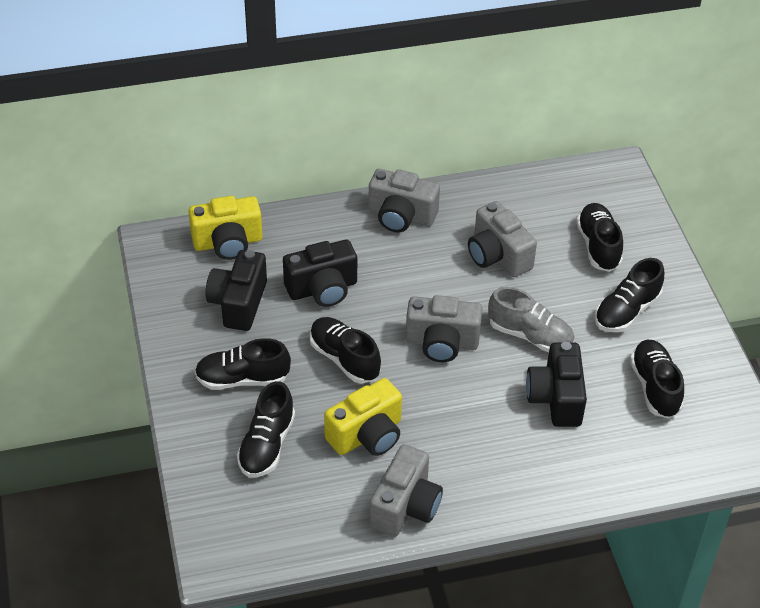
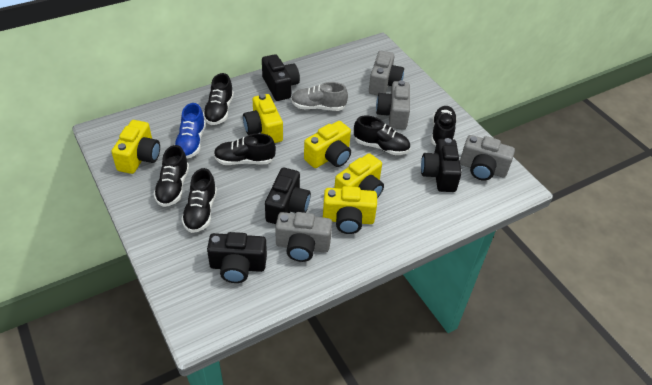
black camera: 3 -> 4
blue shoe: 0 -> 1
yellow camera: 2 -> 5

